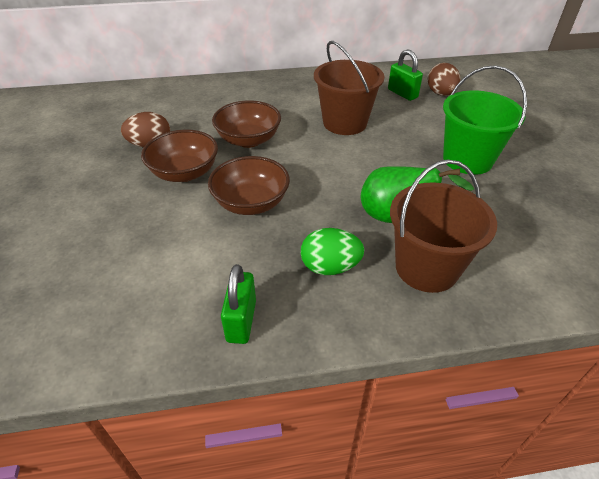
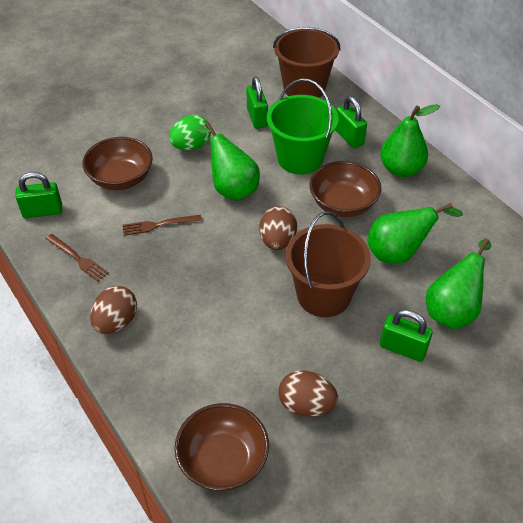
brown egg: 2 -> 3
brown fork: 0 -> 2
green padlock: 2 -> 4
green pear: 1 -> 4

